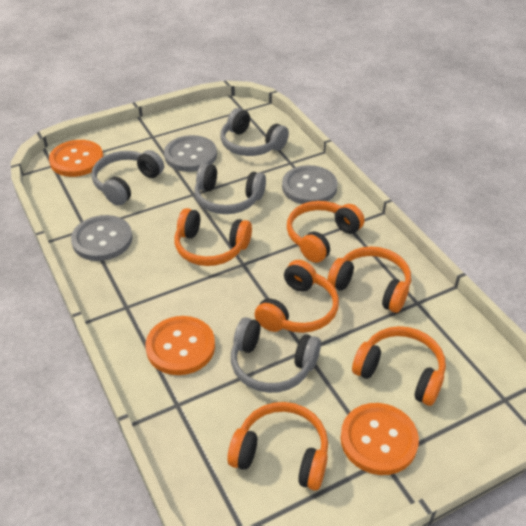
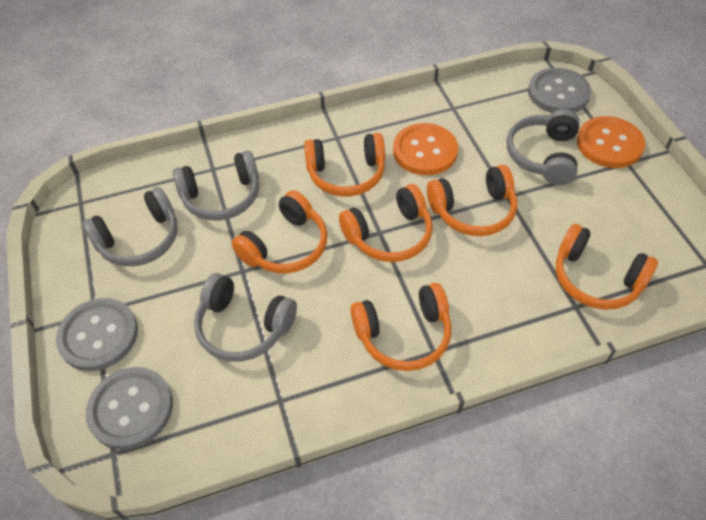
orange button: 3 -> 2

